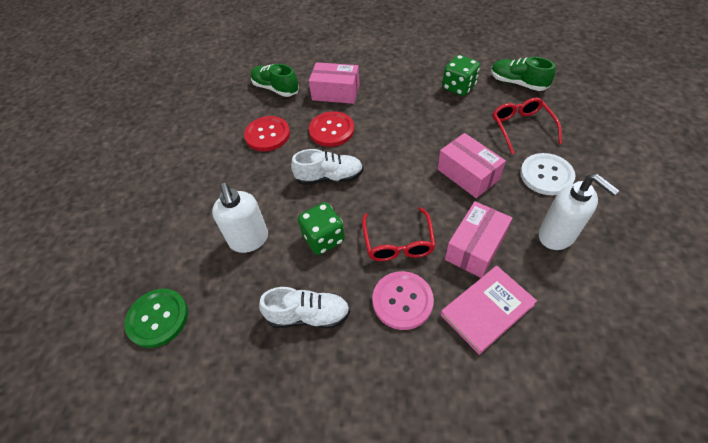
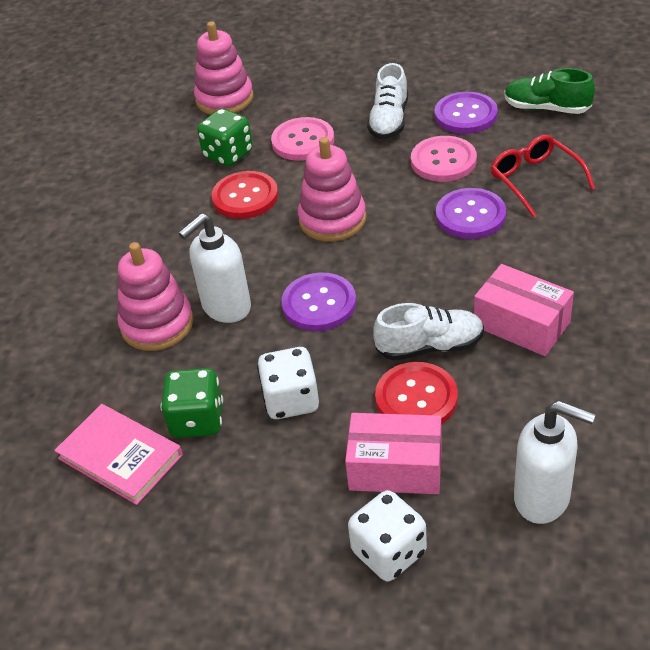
green button: 1 -> 0
green shoe: 2 -> 1
pink box: 3 -> 2
pink button: 1 -> 2
pink stacking toy: 0 -> 3
purple button: 0 -> 3
red glasses: 2 -> 1
white button: 1 -> 0
white dice: 0 -> 2

